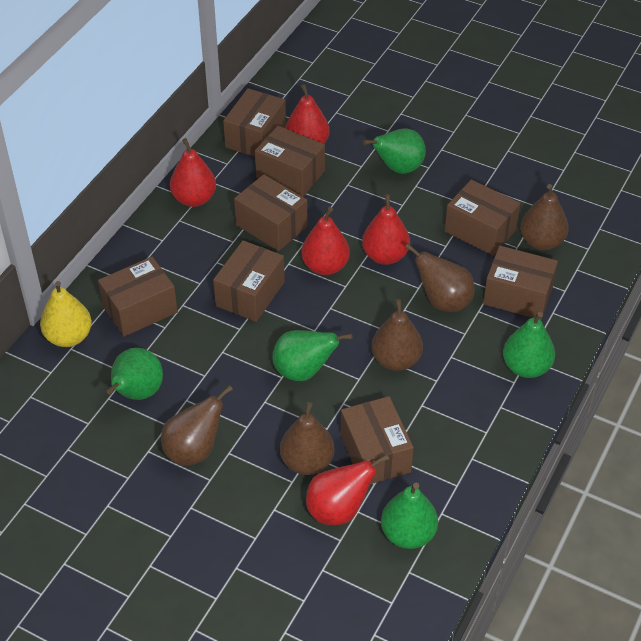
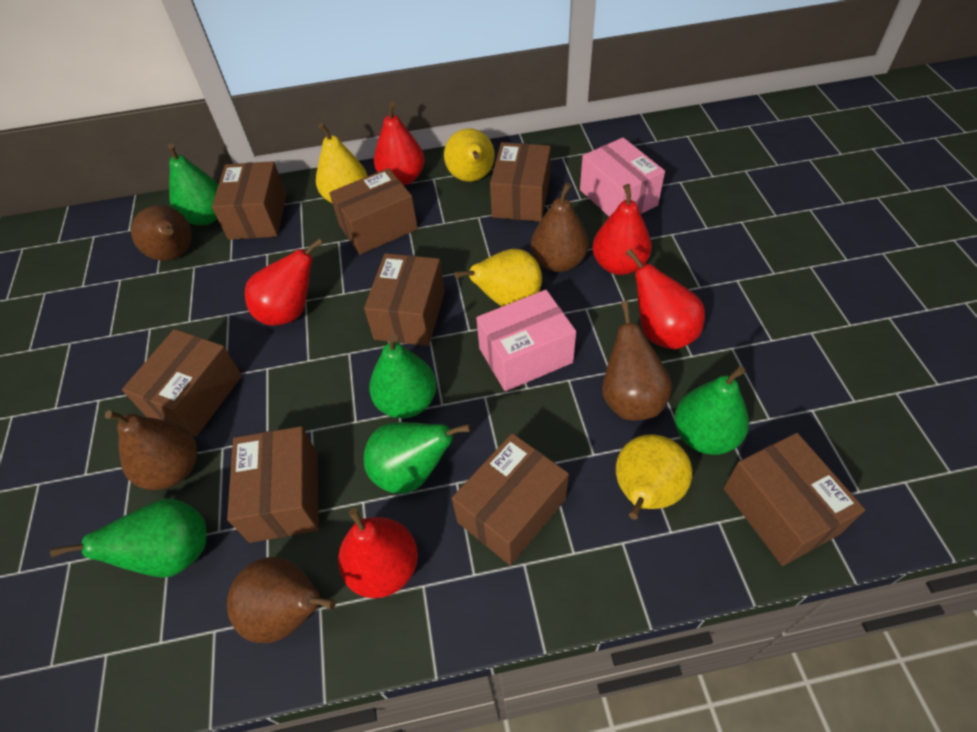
pink box: 0 -> 2
yellow pear: 1 -> 4

